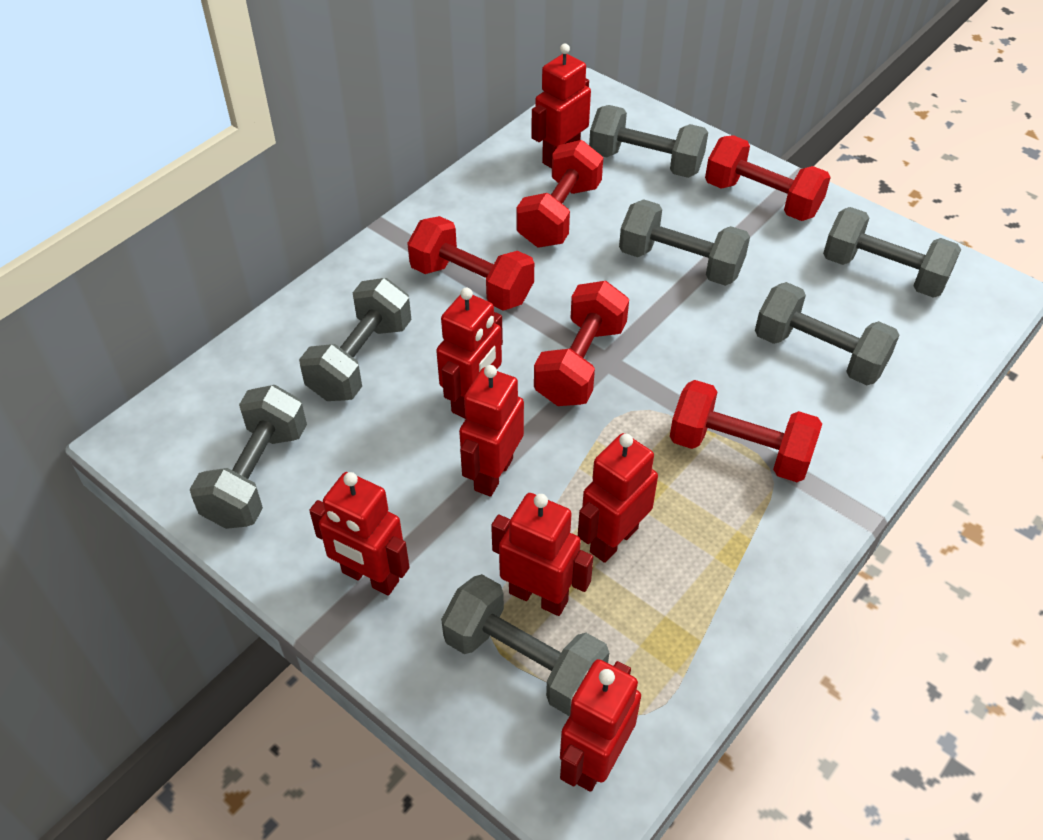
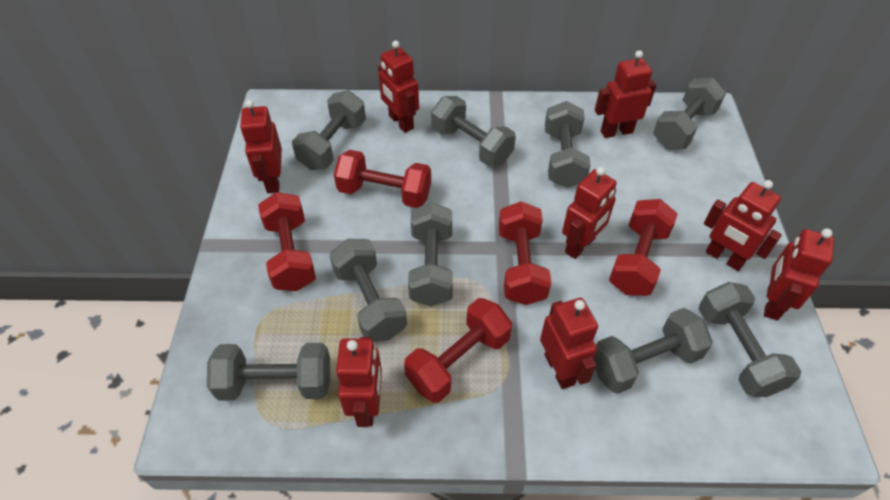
grey dumbbell: 7 -> 9
red robot: 7 -> 8

